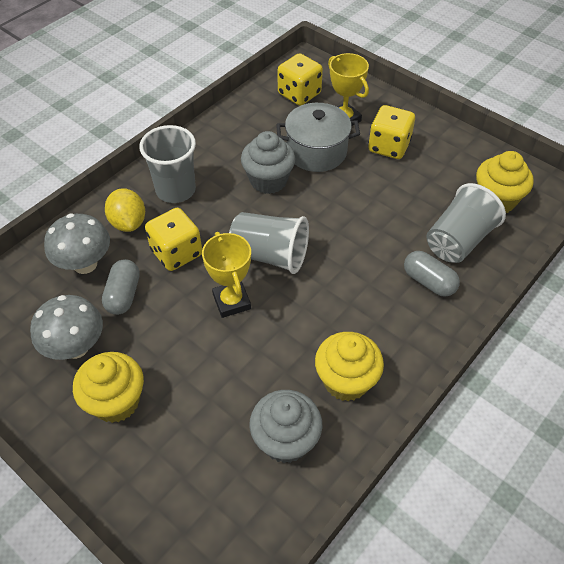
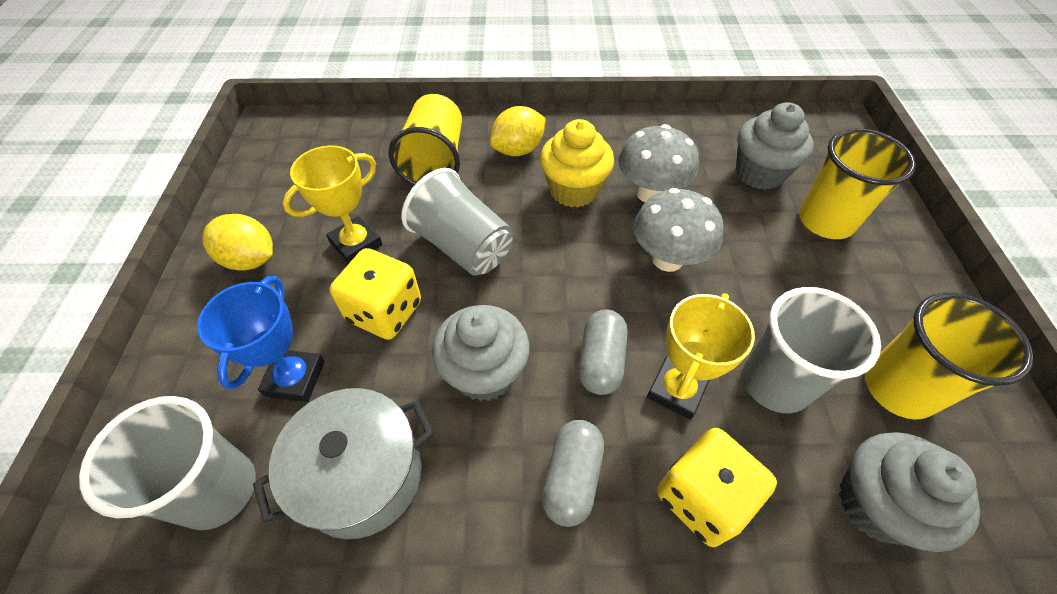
blue trophy: 0 -> 1
grey cupcake: 2 -> 3
yellow cup: 0 -> 3
yellow cupcake: 3 -> 1
yellow dice: 3 -> 2
yellow lemon: 1 -> 2

